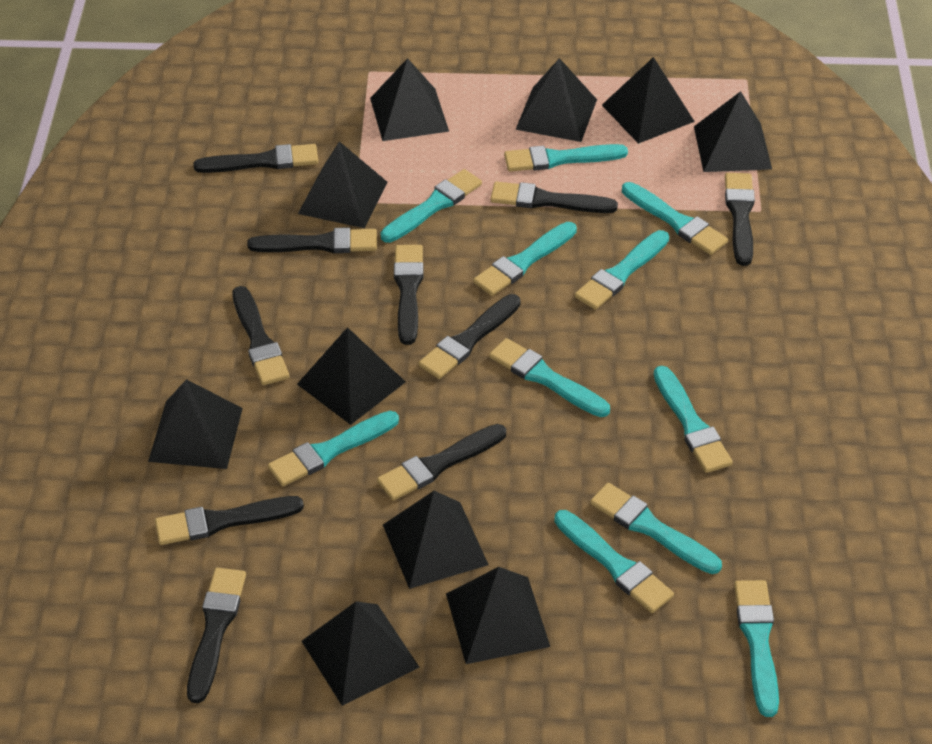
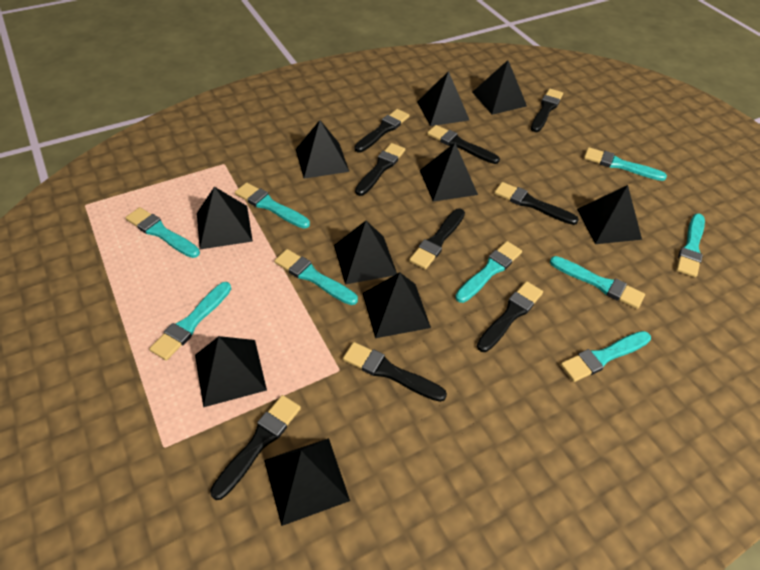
black brush: 10 -> 9
turquoise brush: 11 -> 9

